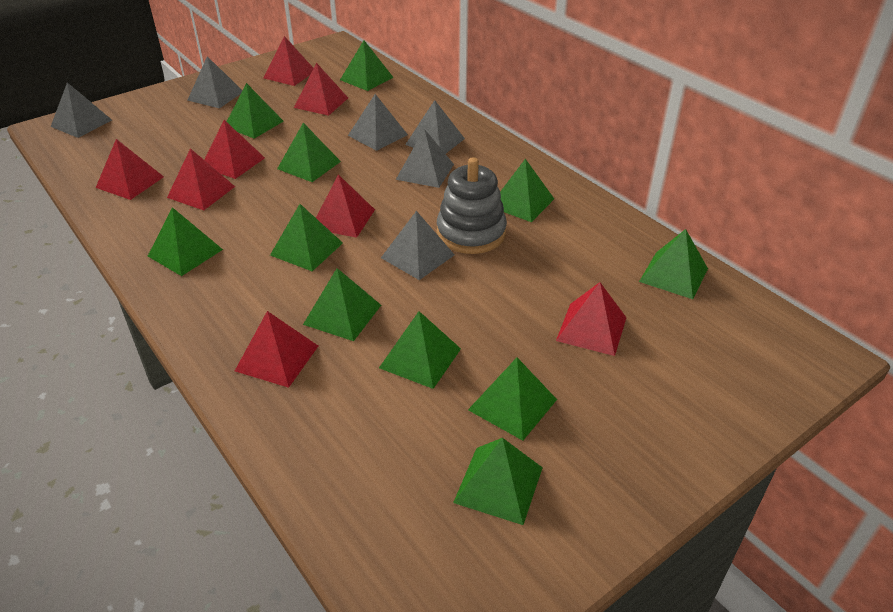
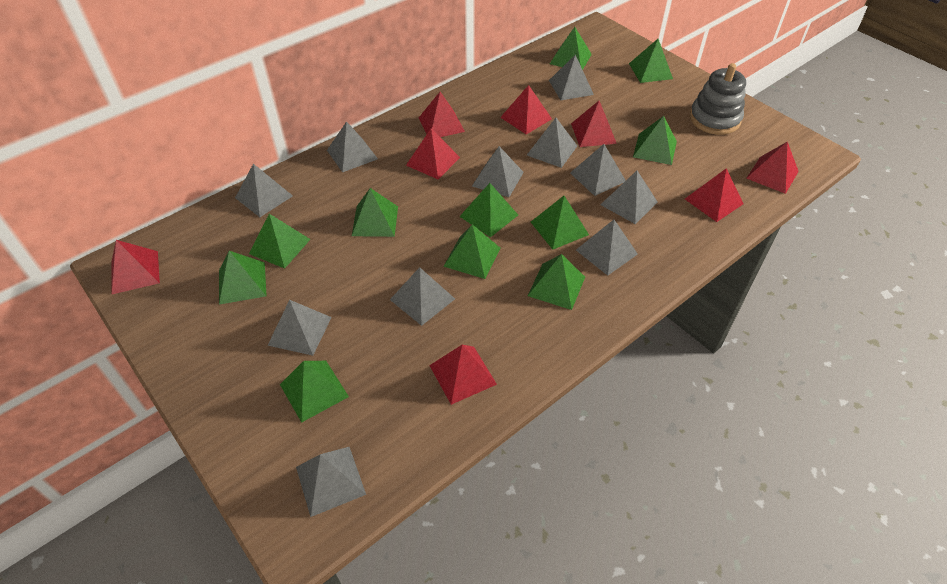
grey pyramid: 6 -> 11

